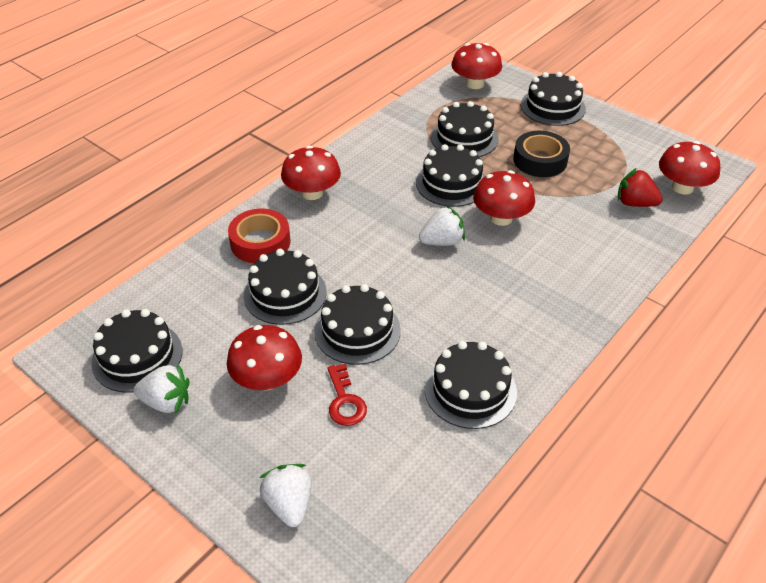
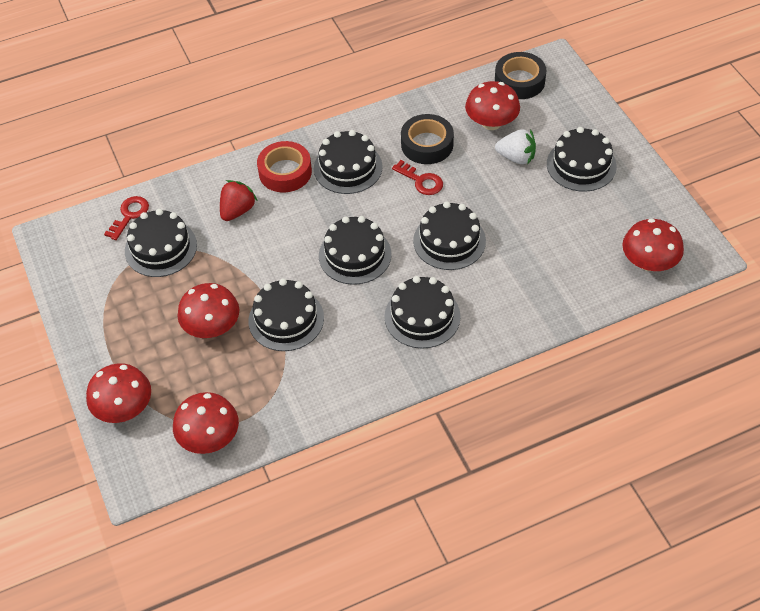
black tape: 1 -> 2
red key: 1 -> 2
white strawberry: 3 -> 1

